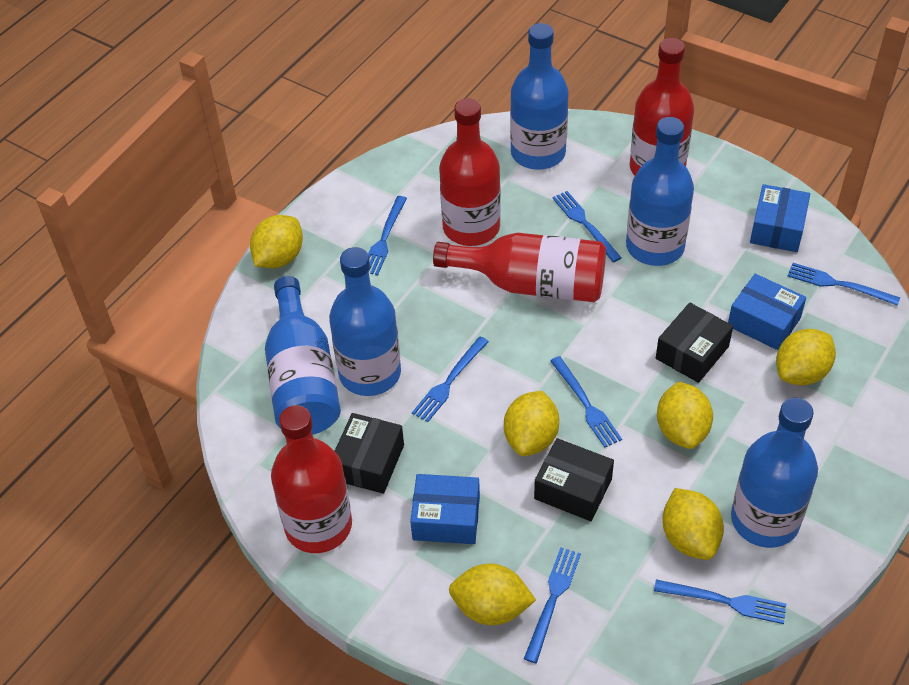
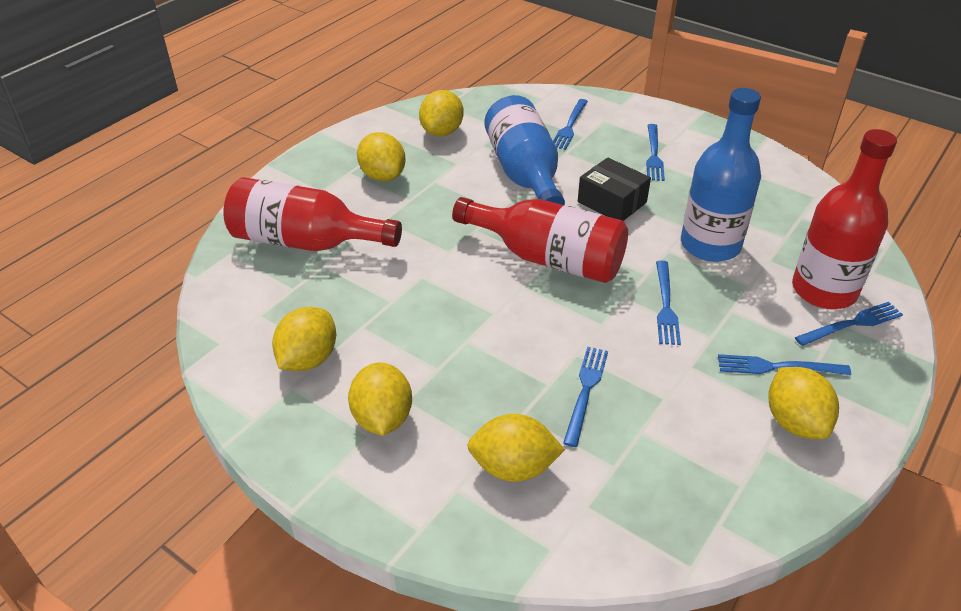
black box: 3 -> 1
blue bottle: 5 -> 2
blue box: 3 -> 0
blue fork: 7 -> 6
red bottle: 4 -> 3

